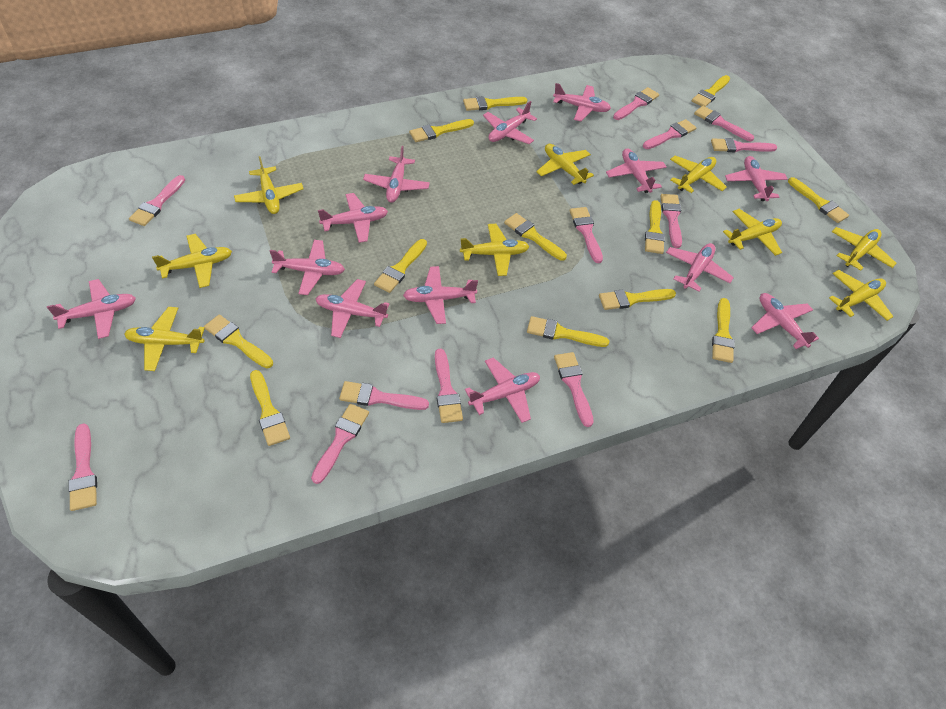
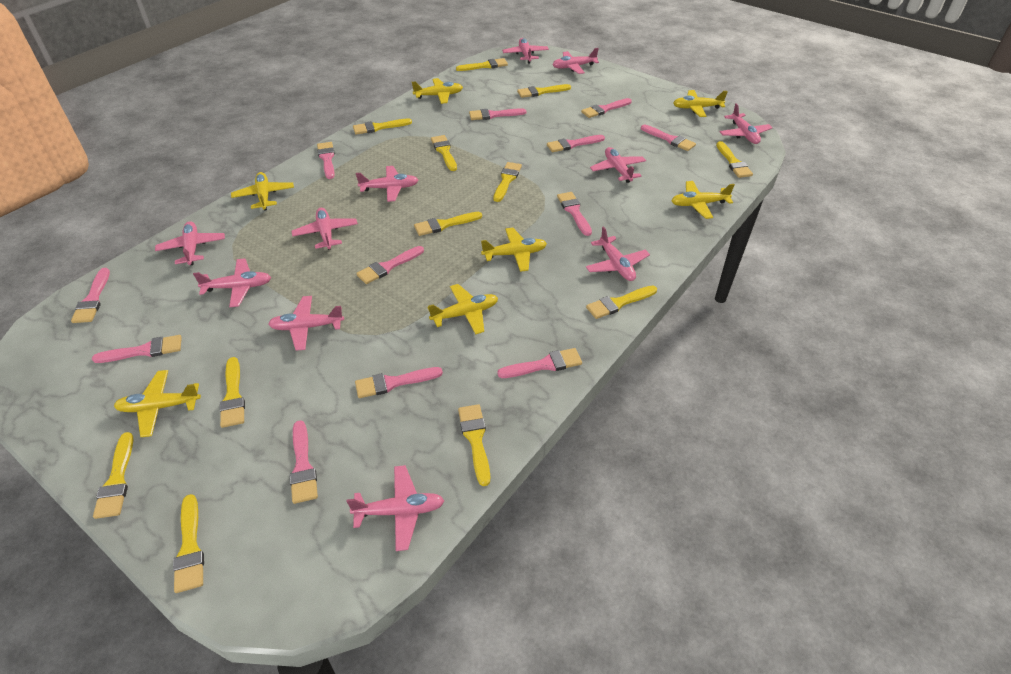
pink plane: 13 -> 11
yellow plane: 9 -> 7

